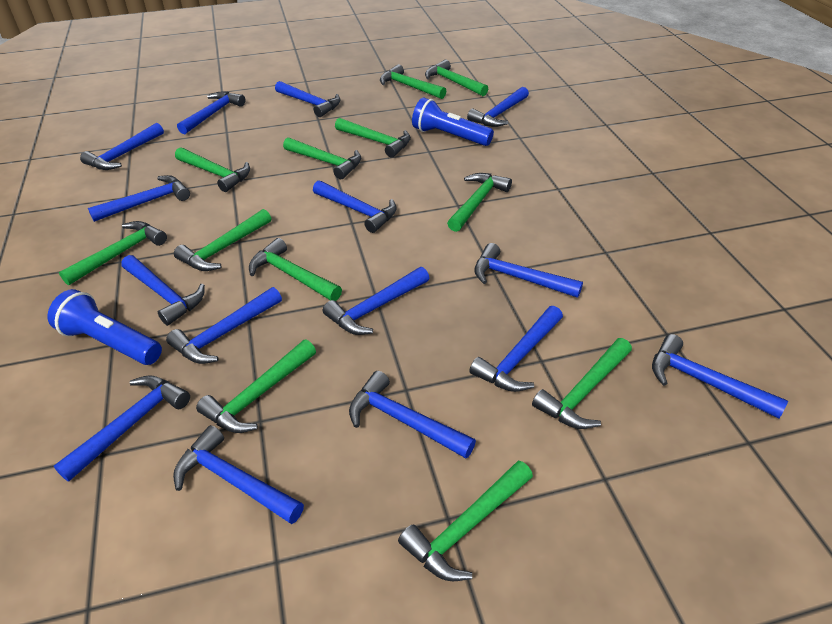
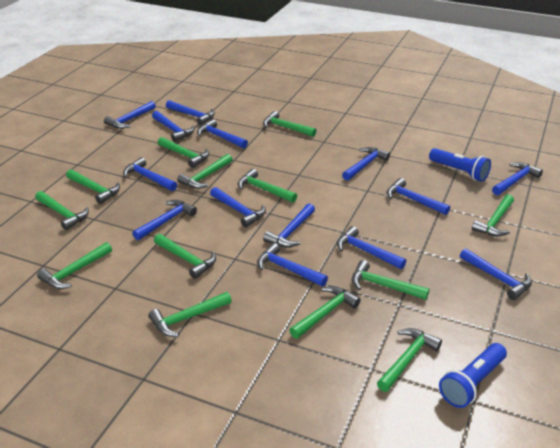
blue hammer: 15 -> 14
green hammer: 12 -> 13

